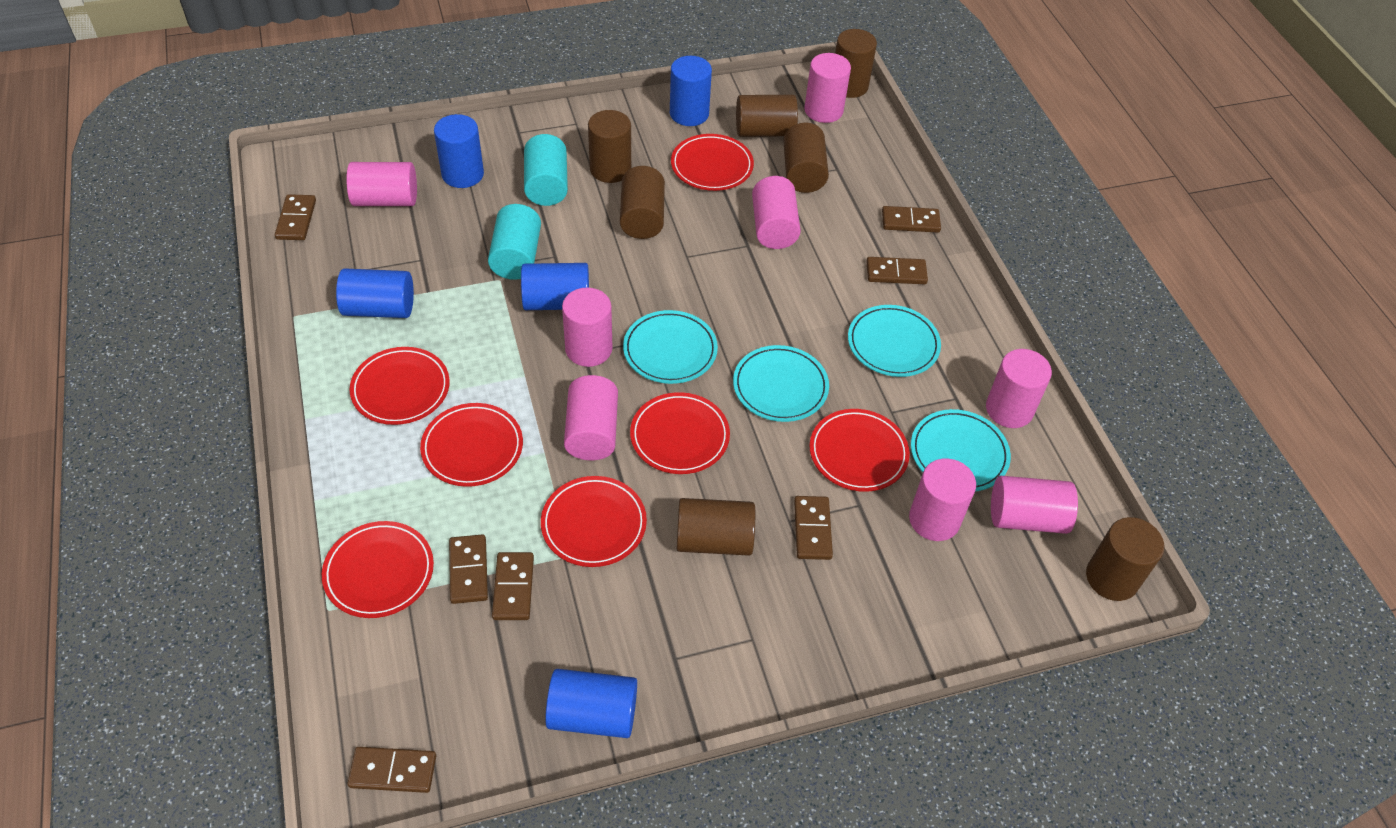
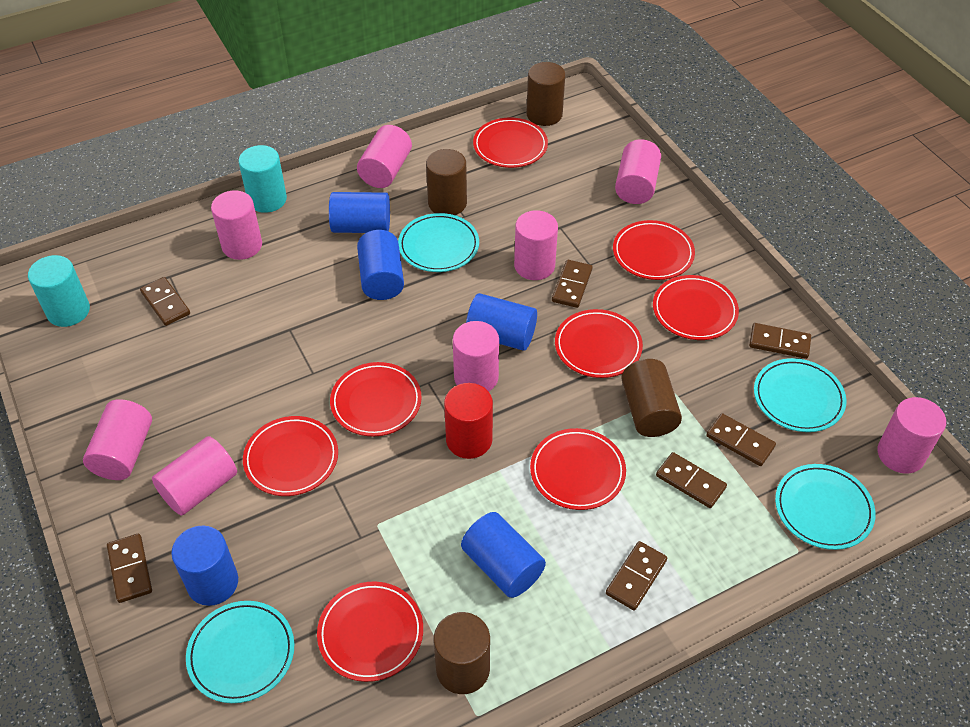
brown cylinder: 7 -> 4
red cylinder: 0 -> 1
red plate: 7 -> 8

